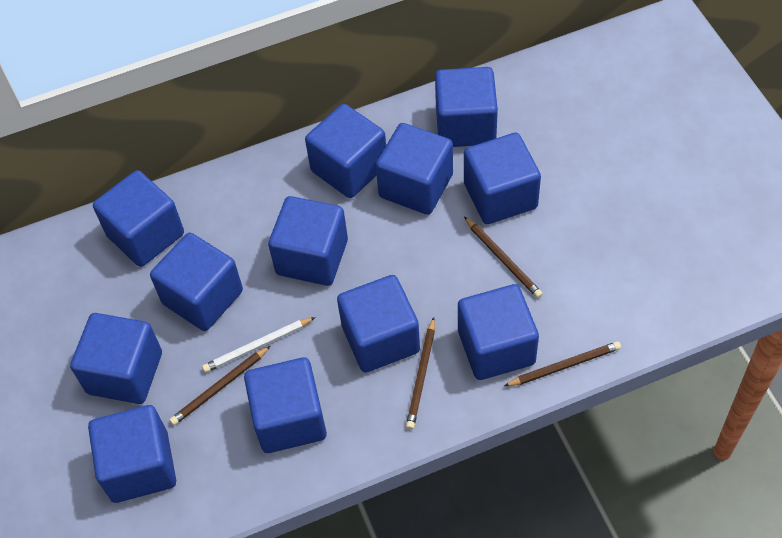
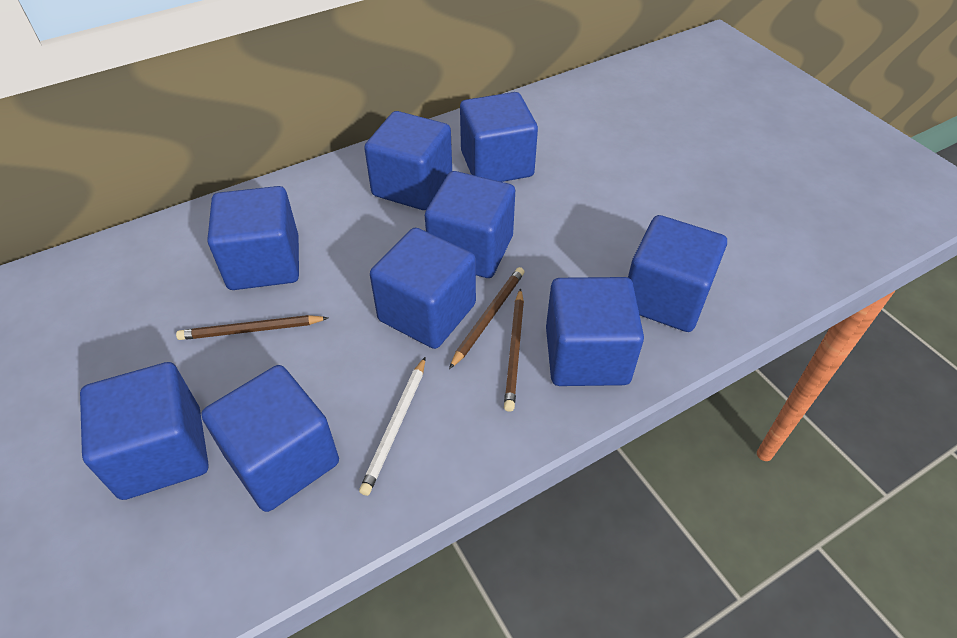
blue cube: 12 -> 9
brown pencil: 4 -> 3

